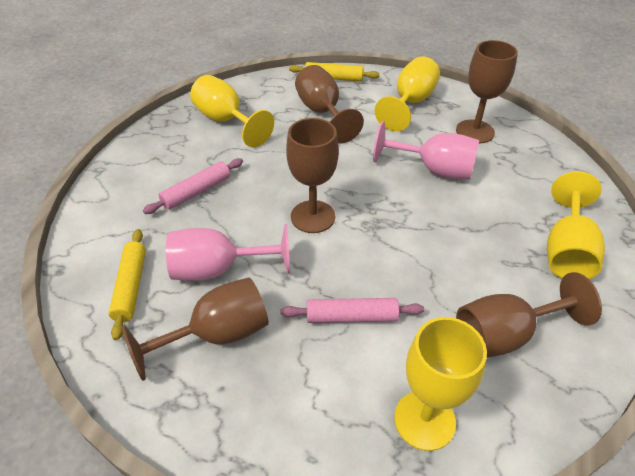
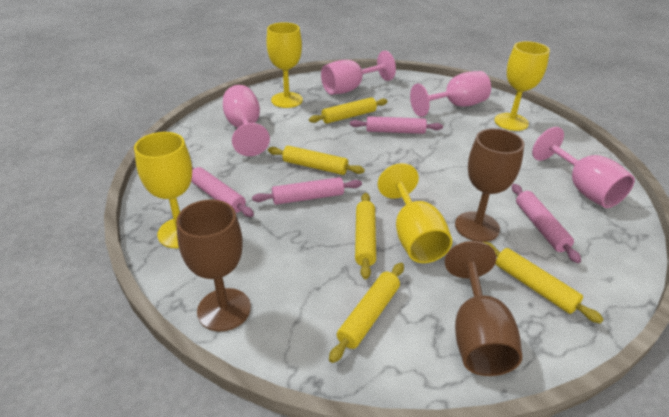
brown goblet: 5 -> 3
pink goblet: 2 -> 4
pink rolling pin: 2 -> 4
yellow rolling pin: 2 -> 5

